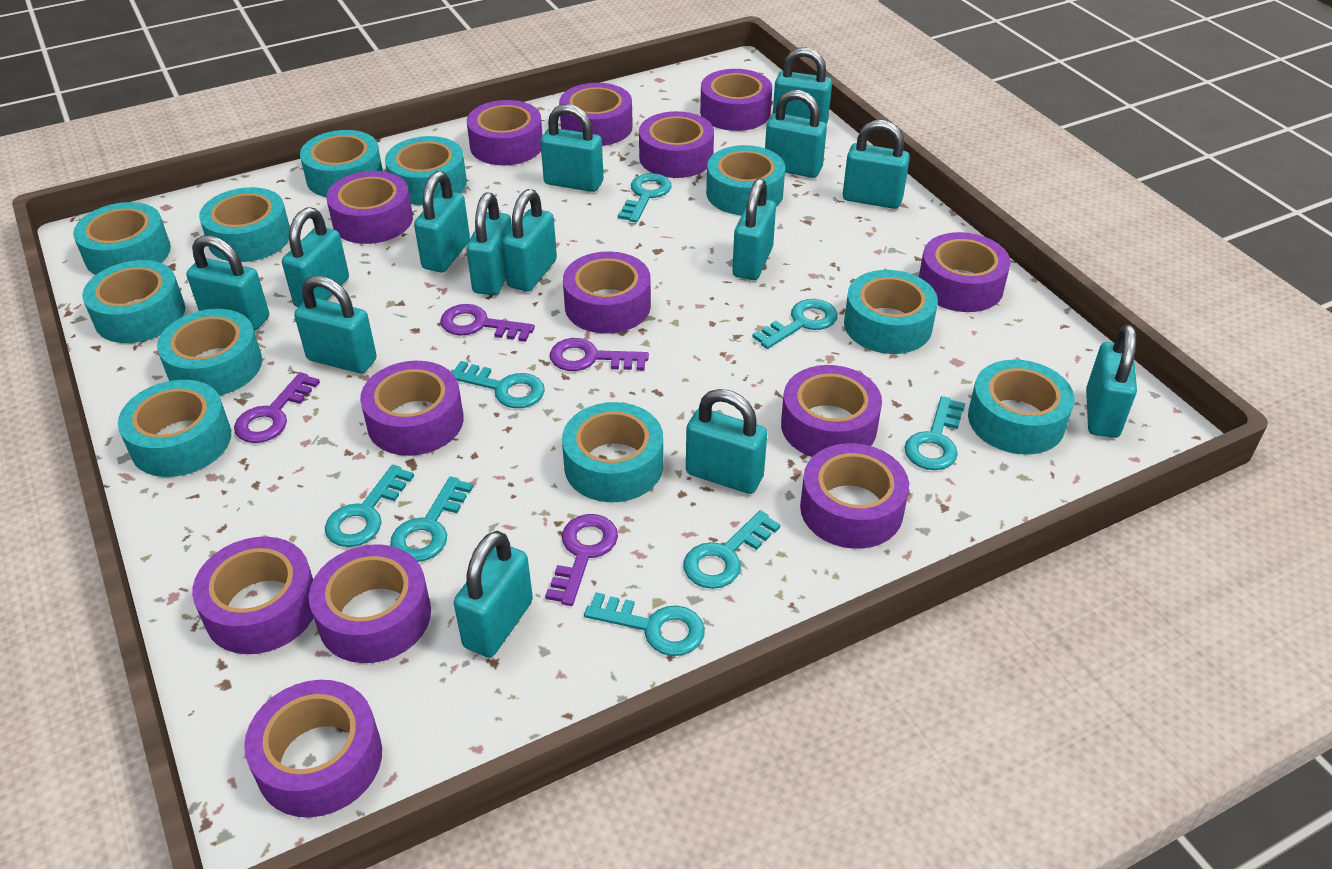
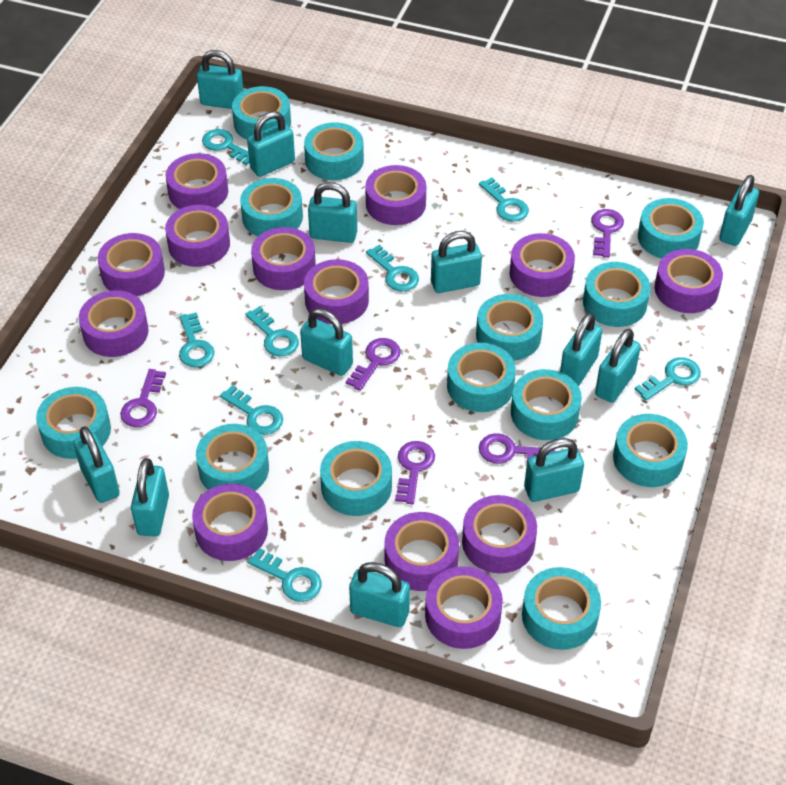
purple key: 4 -> 5
turquoise padlock: 14 -> 12
turquoise tape: 11 -> 13

